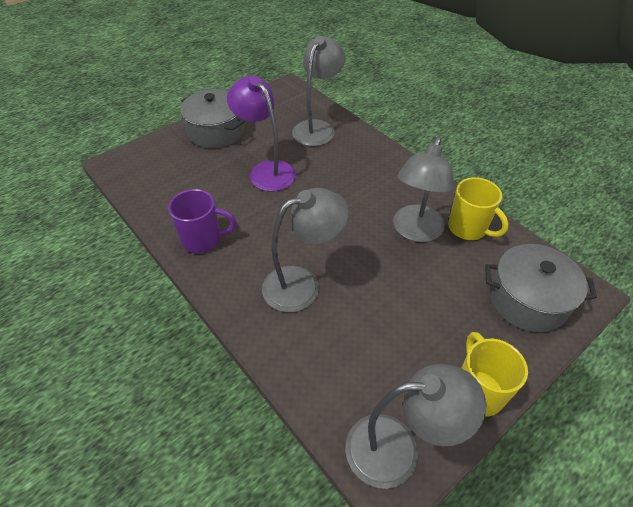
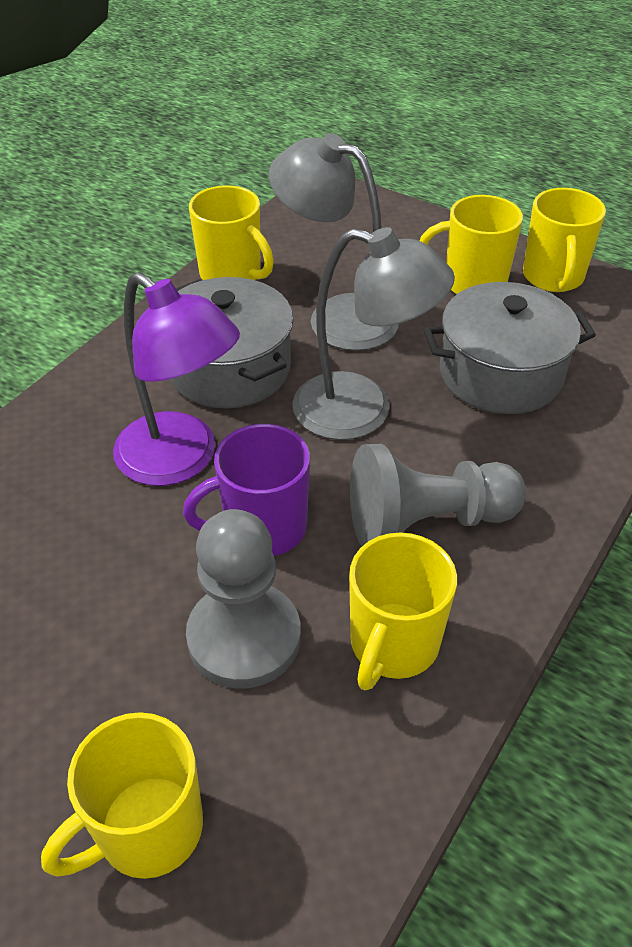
grey lamp: 4 -> 2
grey pawn: 0 -> 2
yellow mug: 2 -> 5

